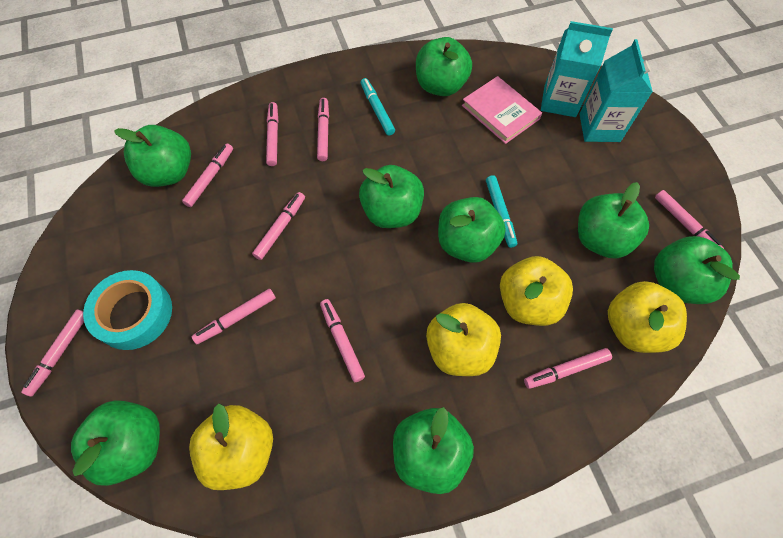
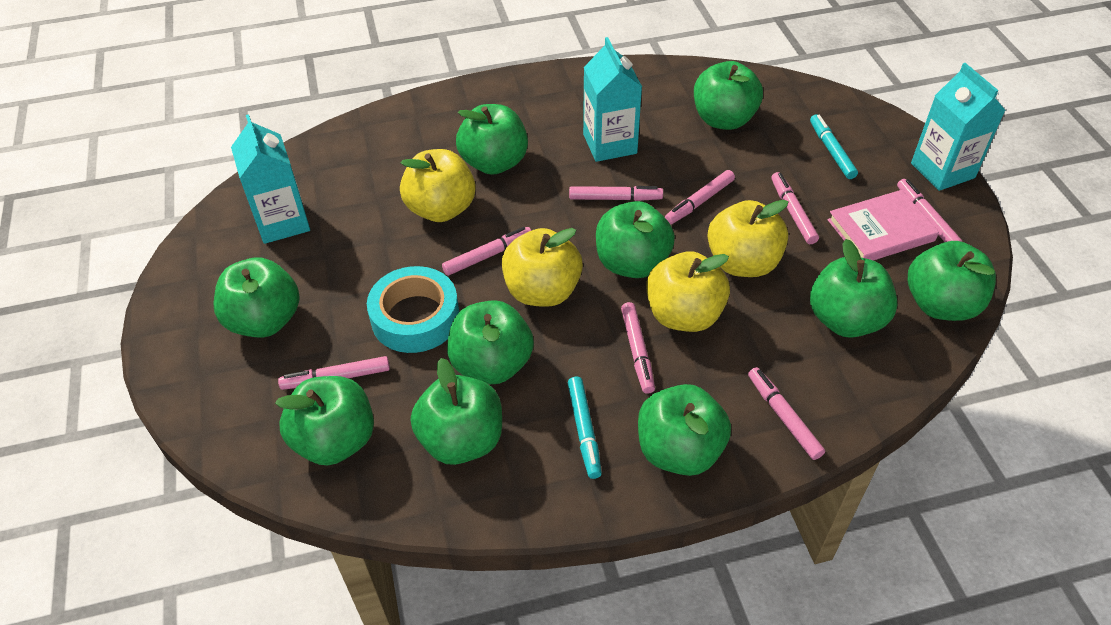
green apple: 8 -> 10
pink marker: 9 -> 8
turquoise carton: 2 -> 3

